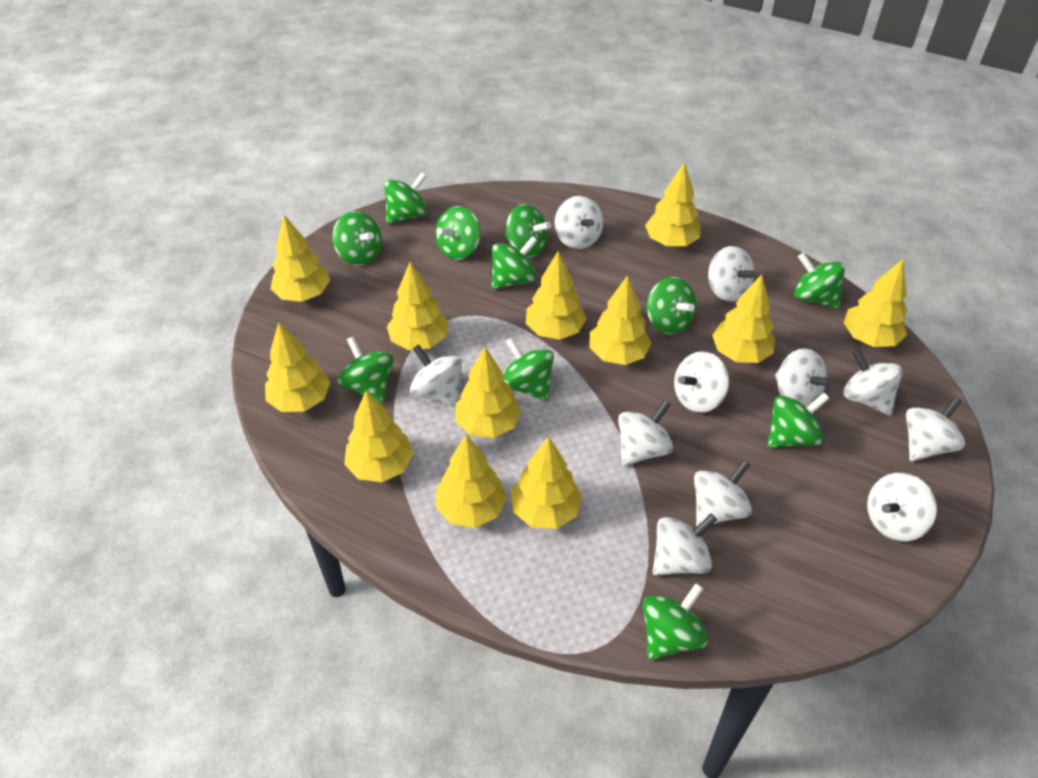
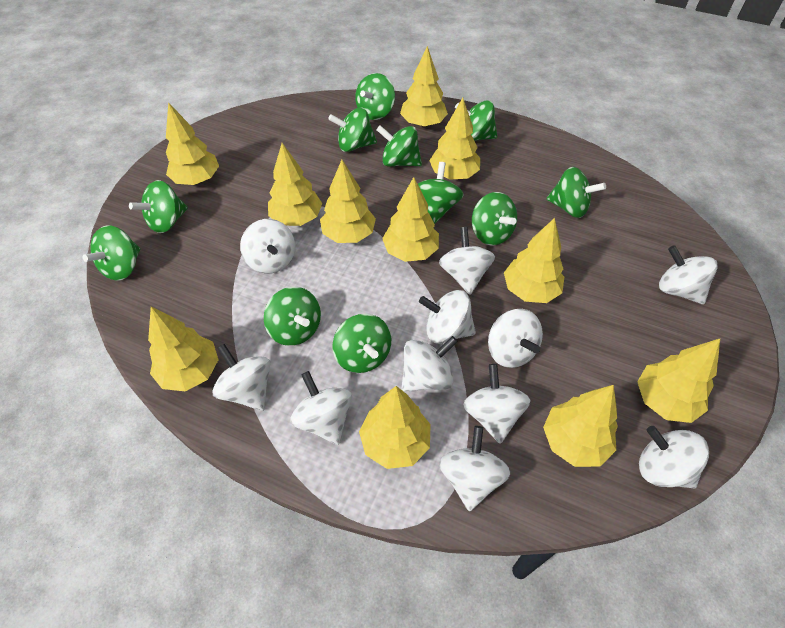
yellow tree: 12 -> 11

